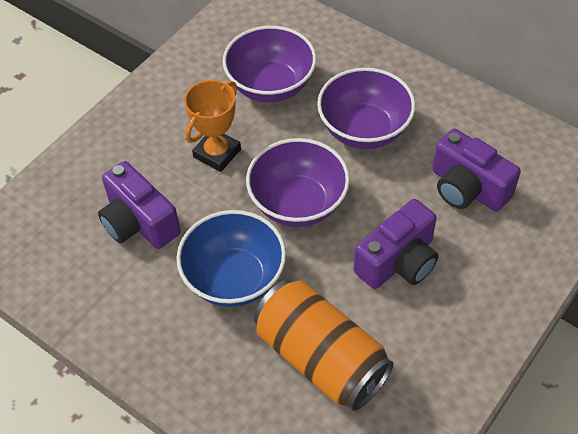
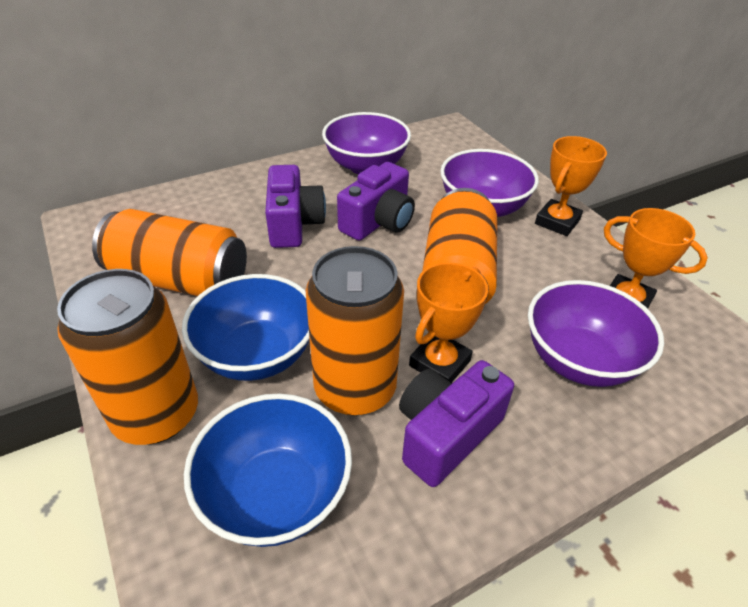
blue bowl: 1 -> 2
orange can: 1 -> 4
orange trophy: 1 -> 3

